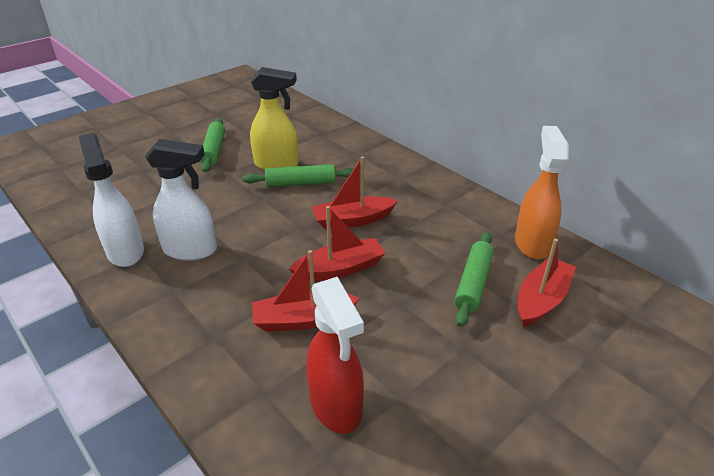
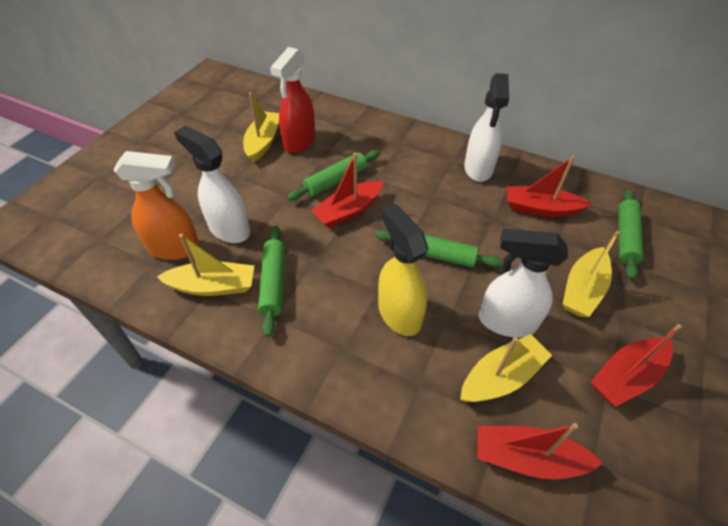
green rolling pin: 3 -> 4
white spray bottle: 2 -> 3
yellow boat: 0 -> 4

